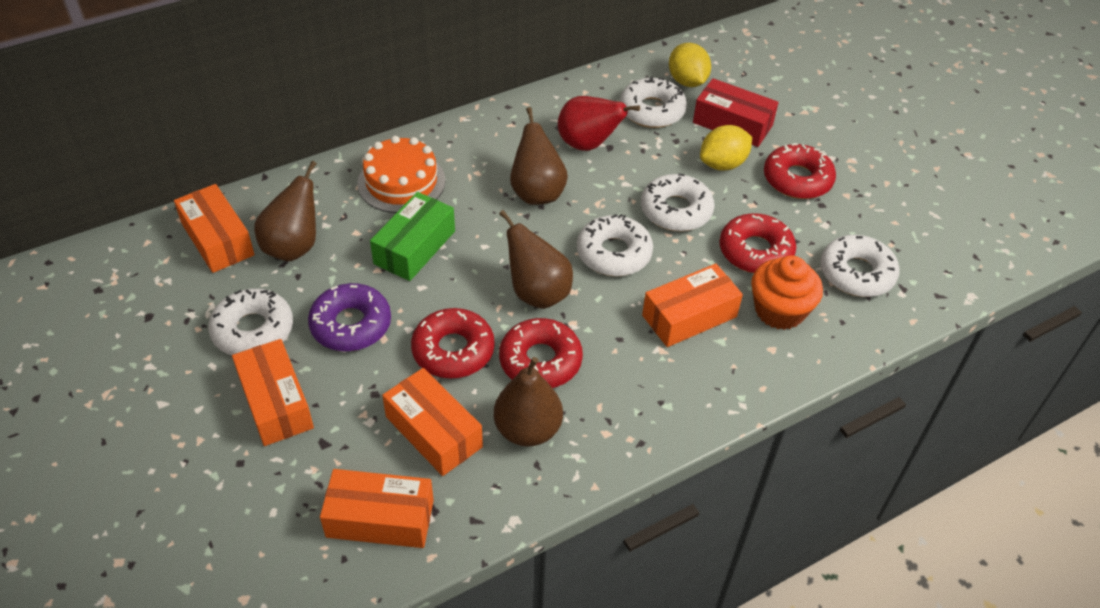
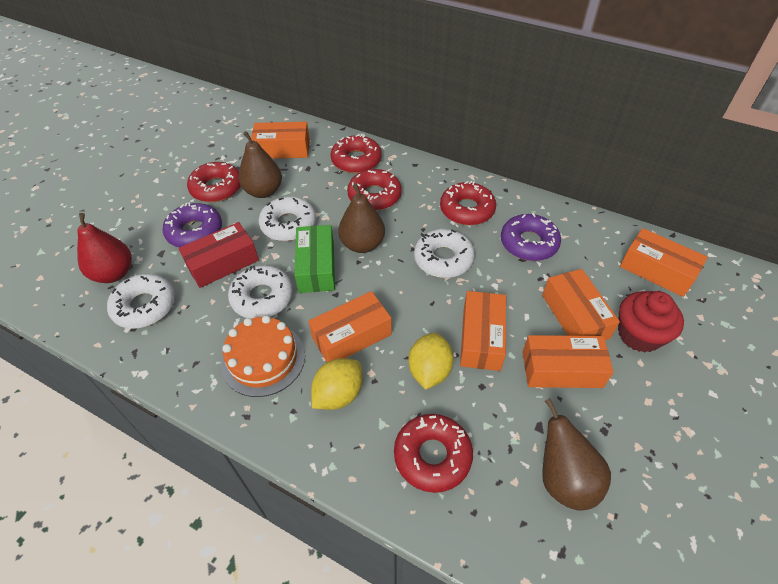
brown pear: 4 -> 3
orange box: 5 -> 6
orange cupcake: 1 -> 0
purple donut: 1 -> 2
red cupcake: 0 -> 1
red donut: 4 -> 5
white donut: 5 -> 4

